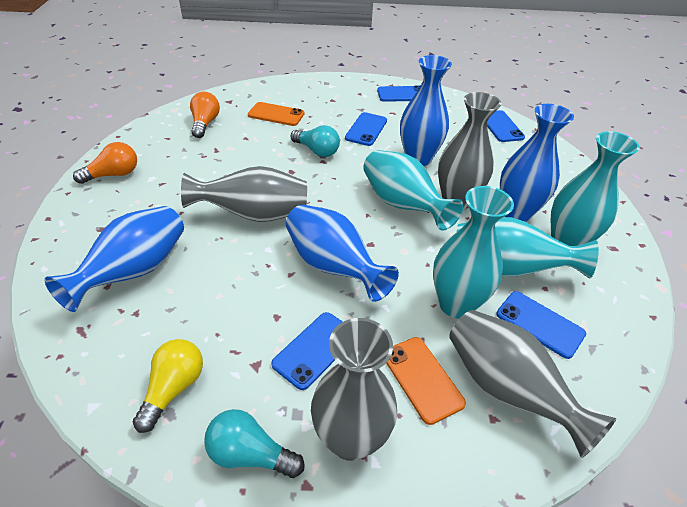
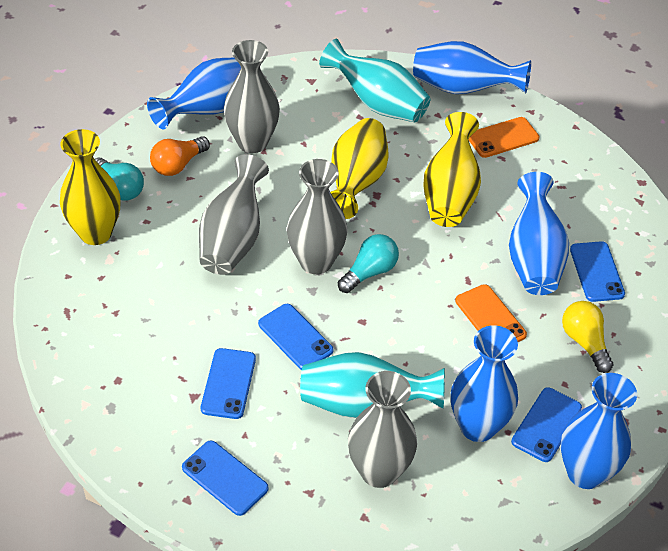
blue vase: 4 -> 5
orange light bulb: 2 -> 1
turquoise vase: 4 -> 2
yellow vase: 0 -> 3

